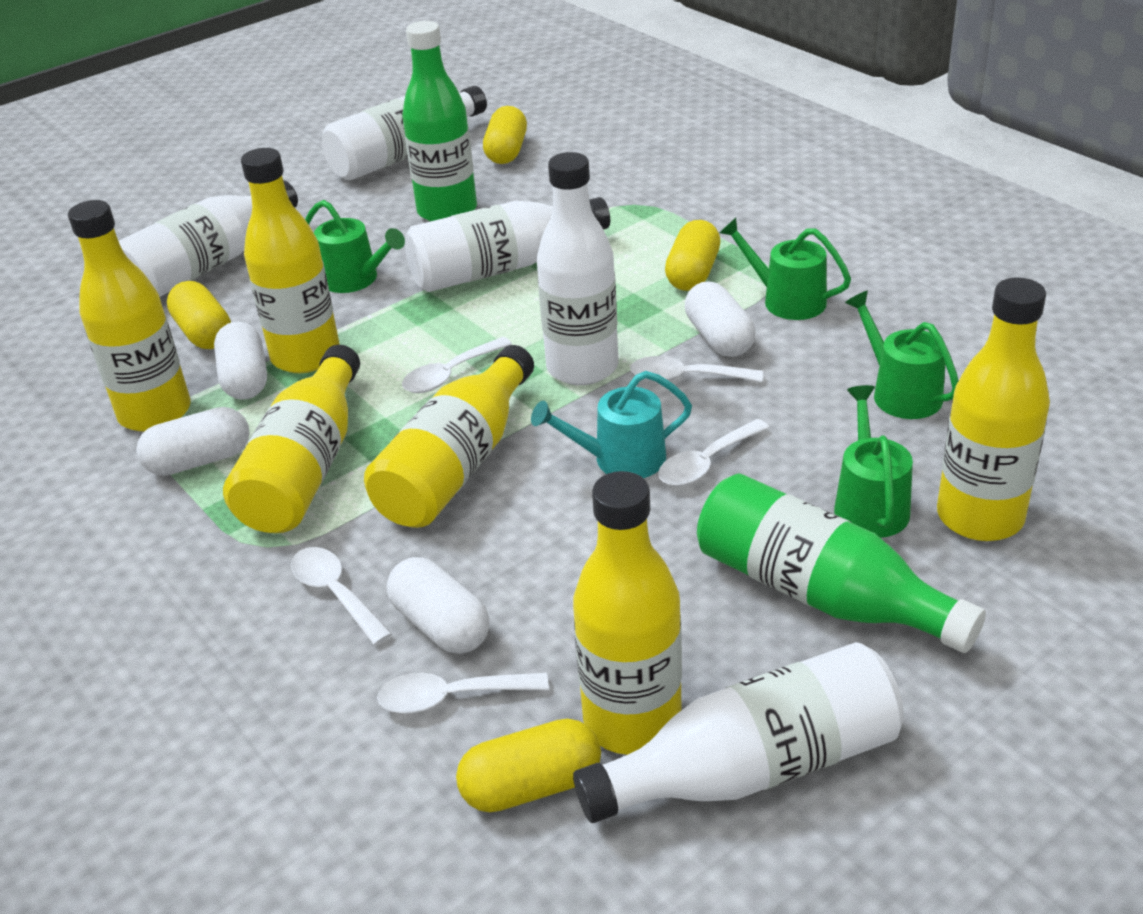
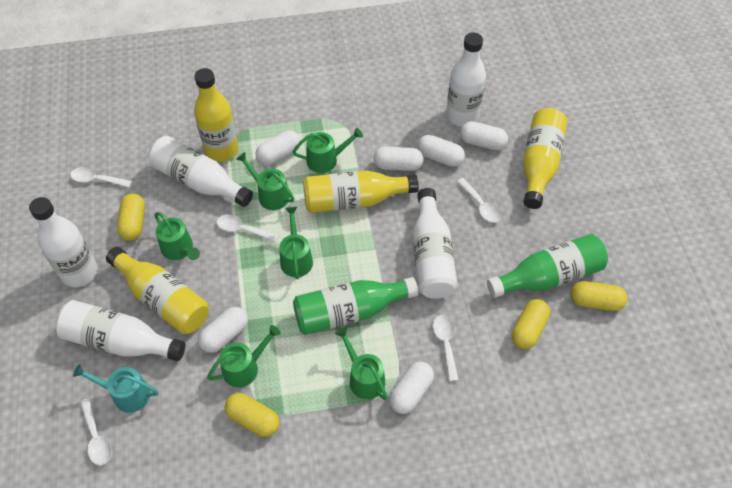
green watering can: 4 -> 6
white capsule: 4 -> 6
yellow bottle: 6 -> 4

